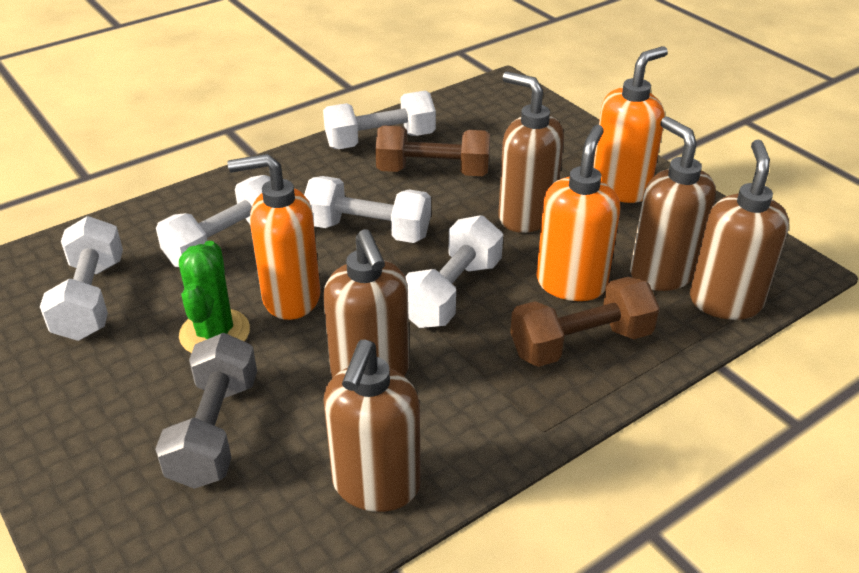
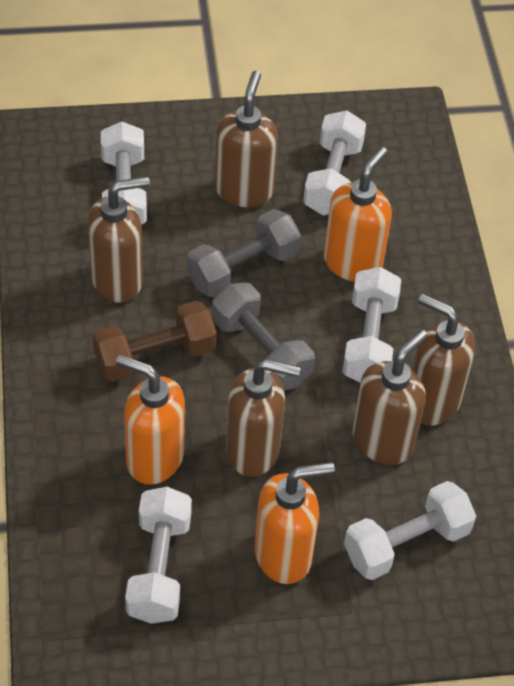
brown dumbbell: 2 -> 1
green cactus: 1 -> 0
grey dumbbell: 1 -> 2

